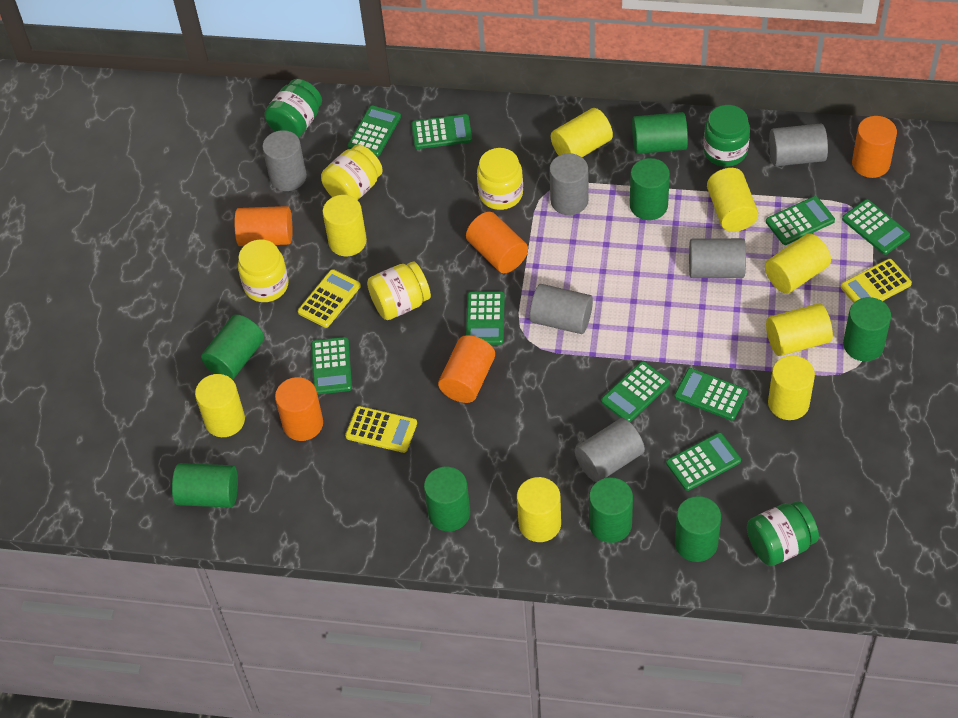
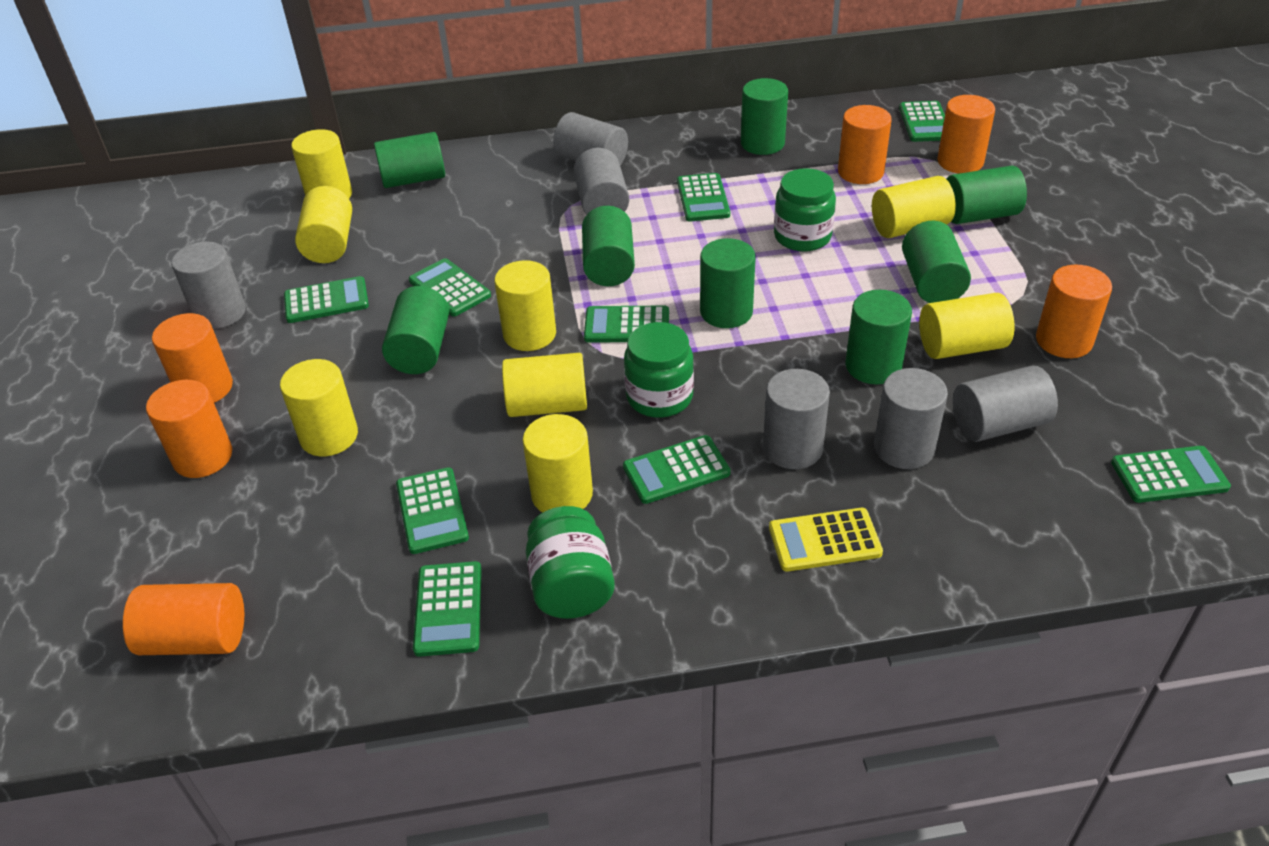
orange cylinder: 5 -> 6
yellow calculator: 3 -> 1
yellow jar: 4 -> 0

